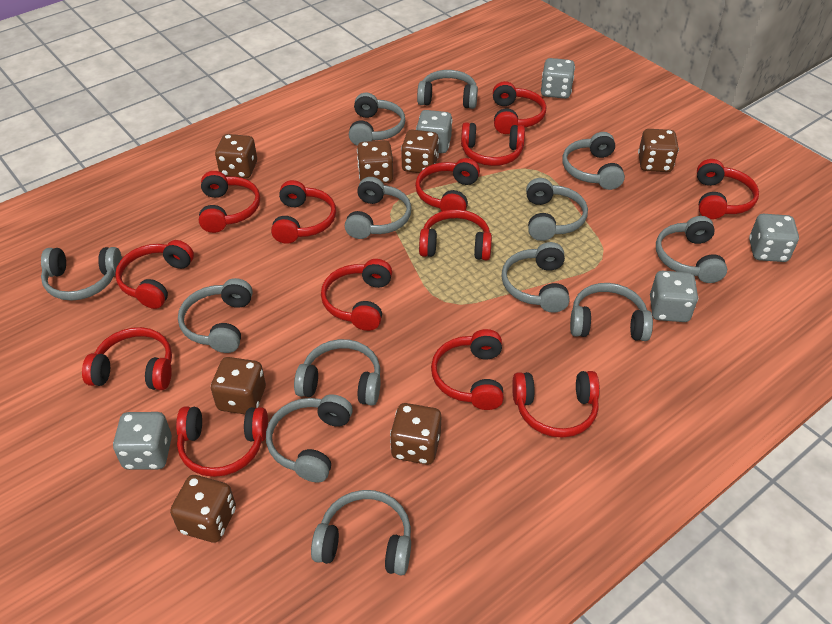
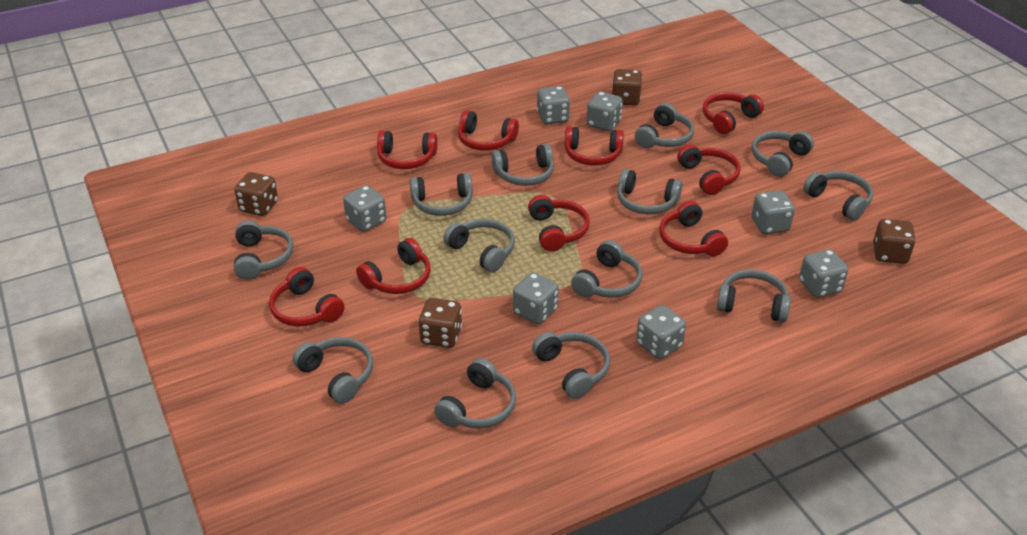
brown dice: 7 -> 4
grey dice: 5 -> 7
red headphones: 13 -> 9

